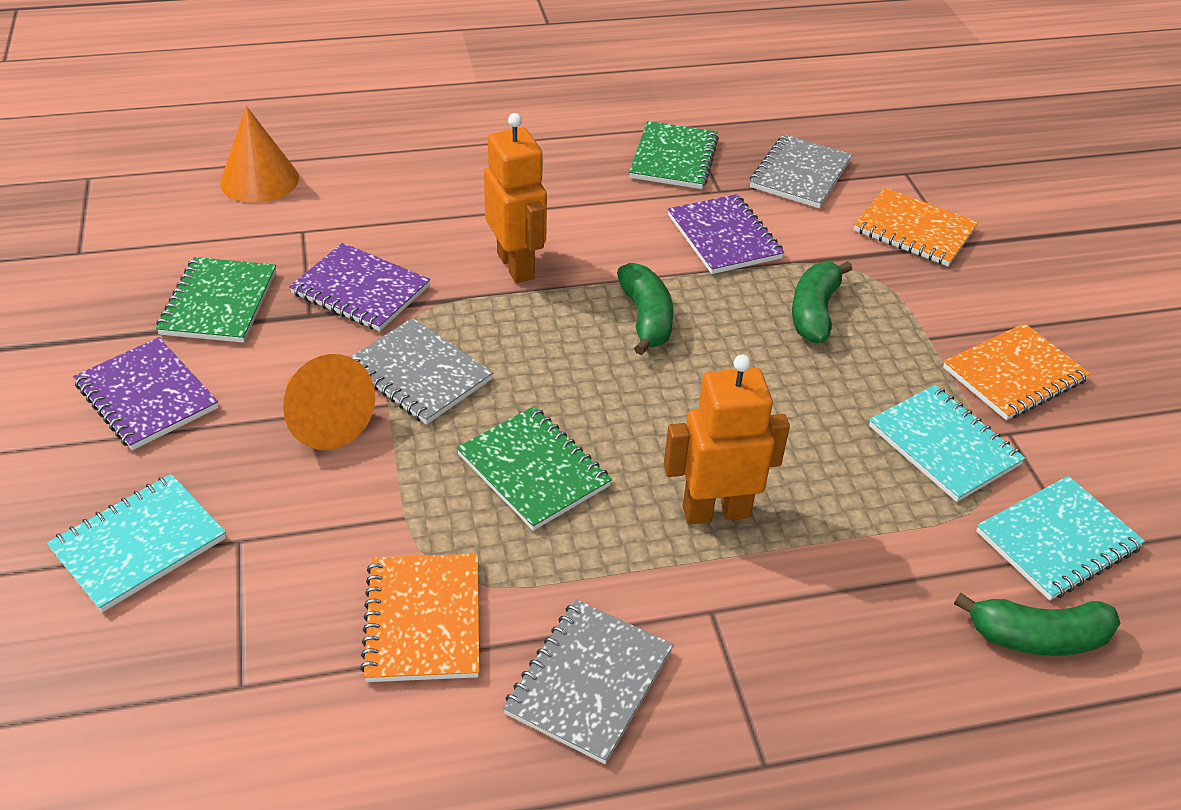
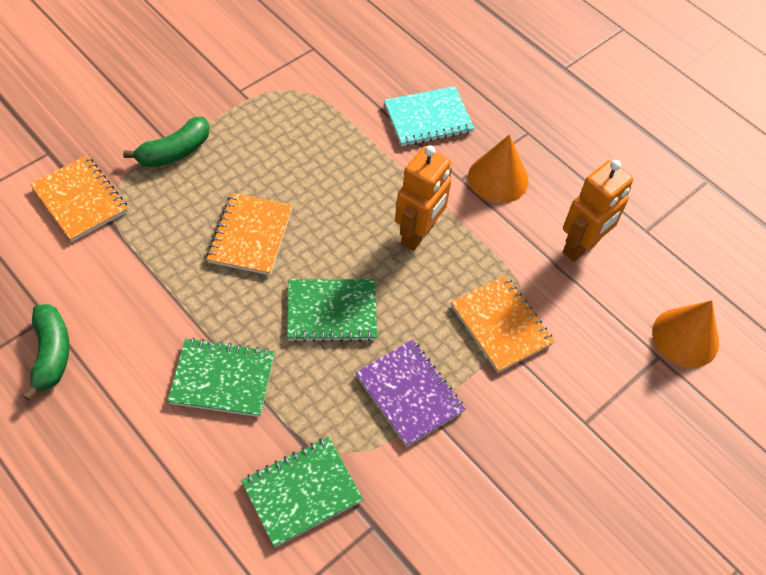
green banana: 3 -> 2
grey notebook: 3 -> 0
purple notebook: 3 -> 1
turquoise notebook: 3 -> 1

